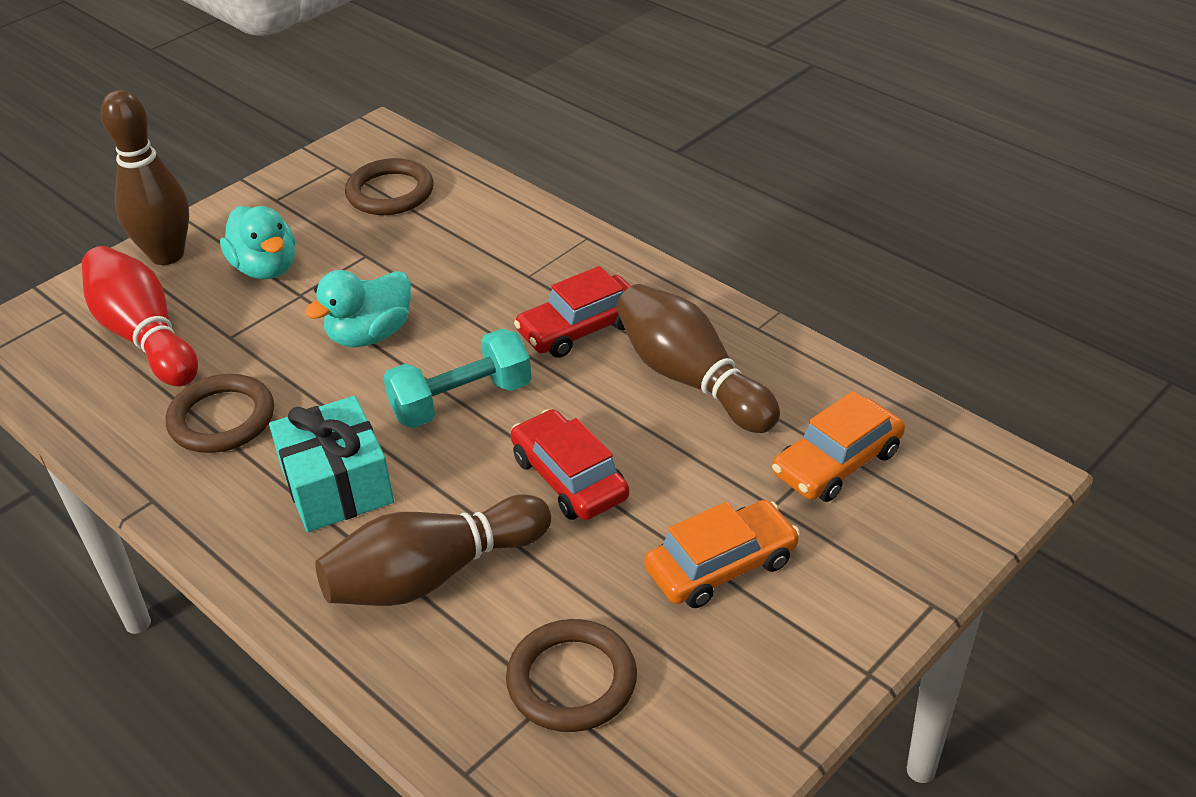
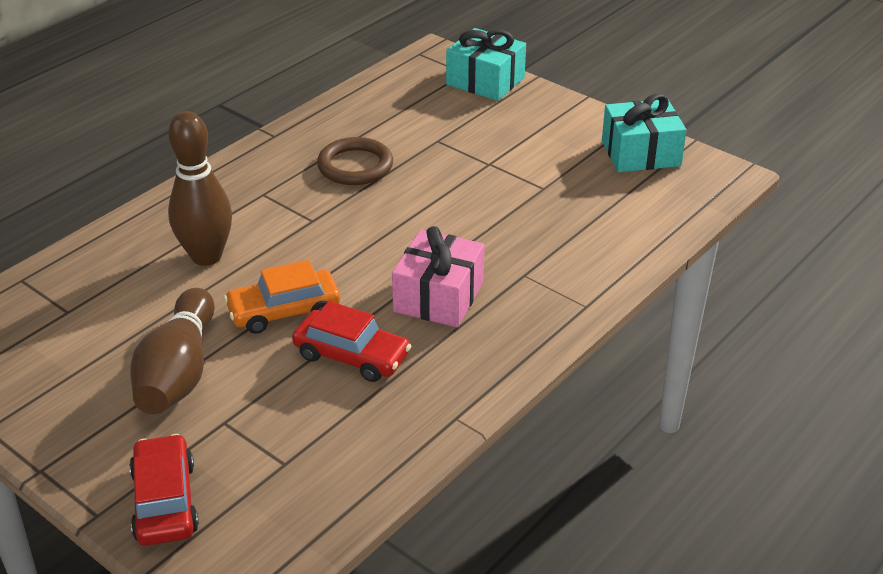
brown bowling pin: 3 -> 2
brown ring: 3 -> 1
orange car: 2 -> 1
pink gift: 0 -> 1
red bowling pin: 1 -> 0
turquoise duck: 2 -> 0
turquoise dumbbell: 1 -> 0
turquoise gift: 1 -> 2

